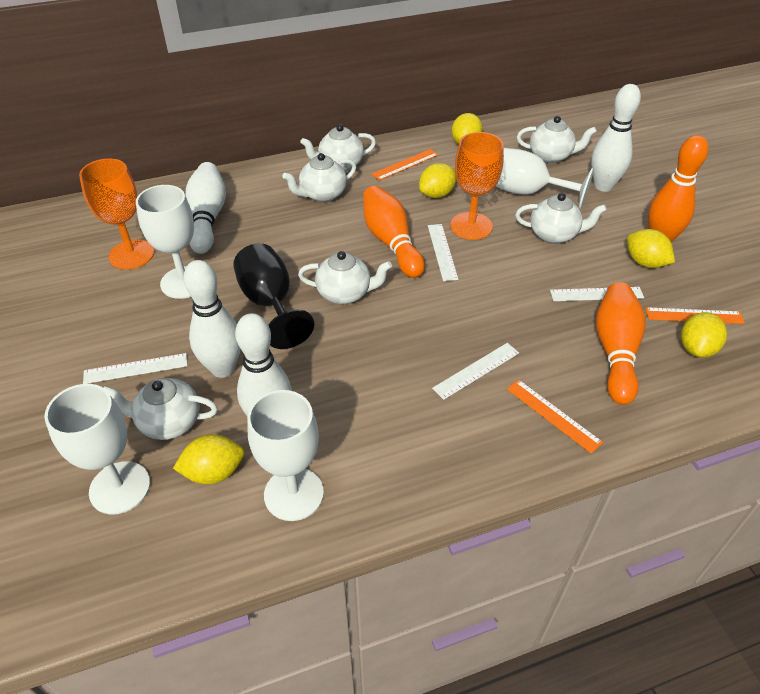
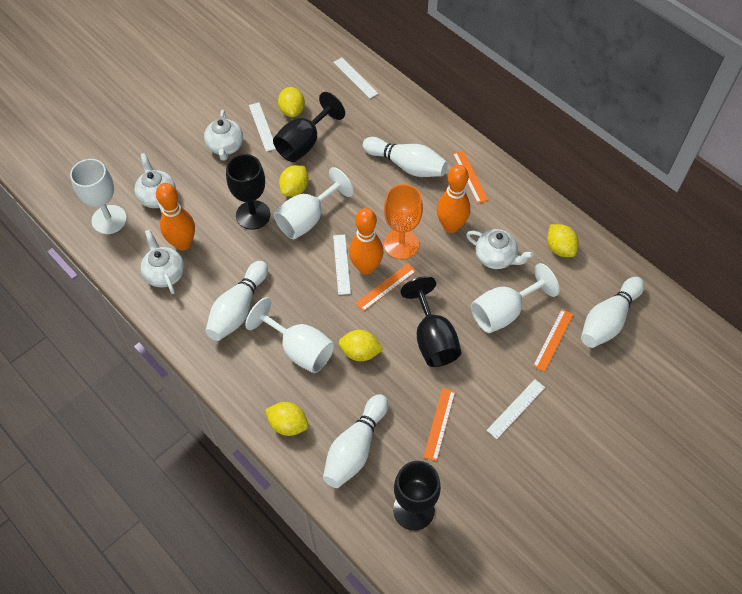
black goblet: 1 -> 4
orange goblet: 2 -> 1
orange ruler: 3 -> 4
white teapot: 6 -> 4

